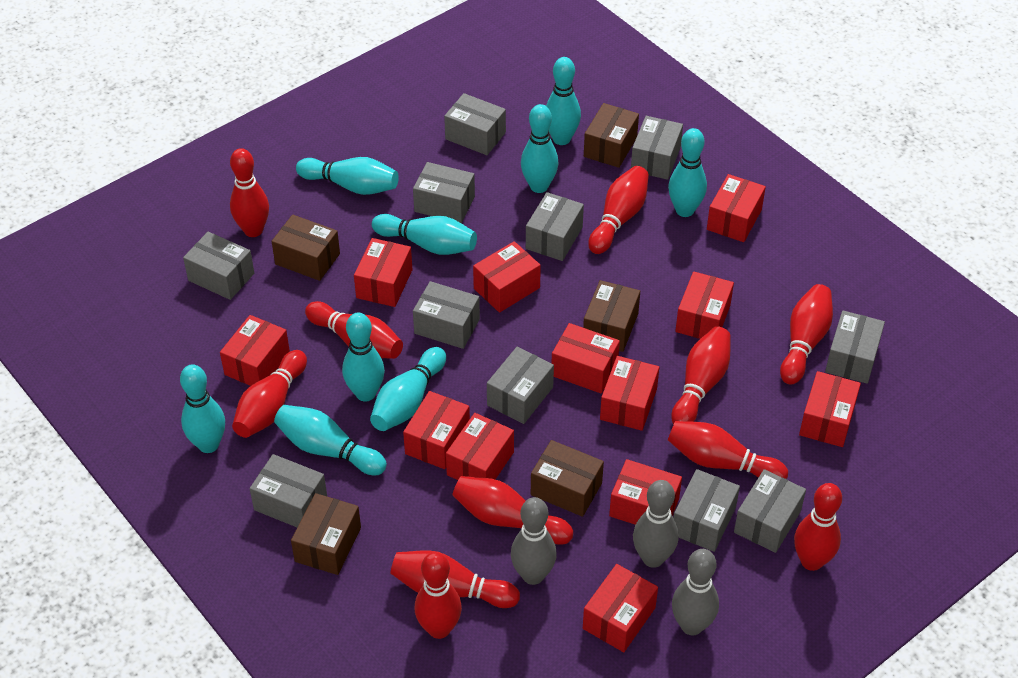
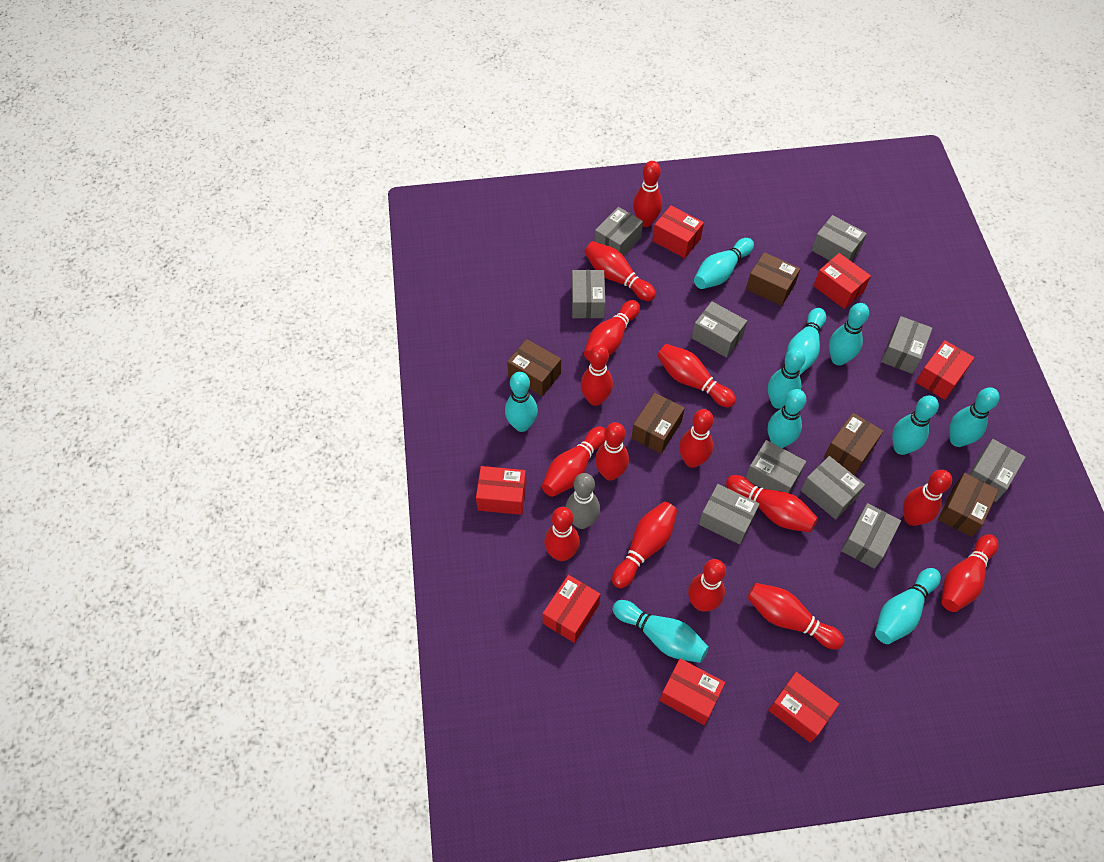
grey bowling pin: 3 -> 1
grey box: 11 -> 10
red bowling pin: 11 -> 15
red box: 12 -> 7
turquoise bowling pin: 9 -> 10

